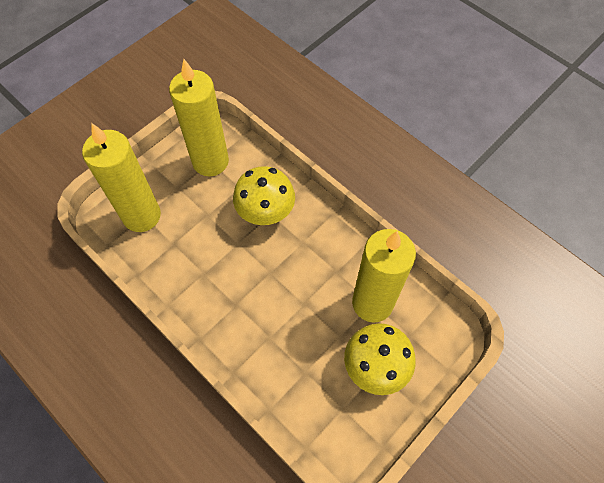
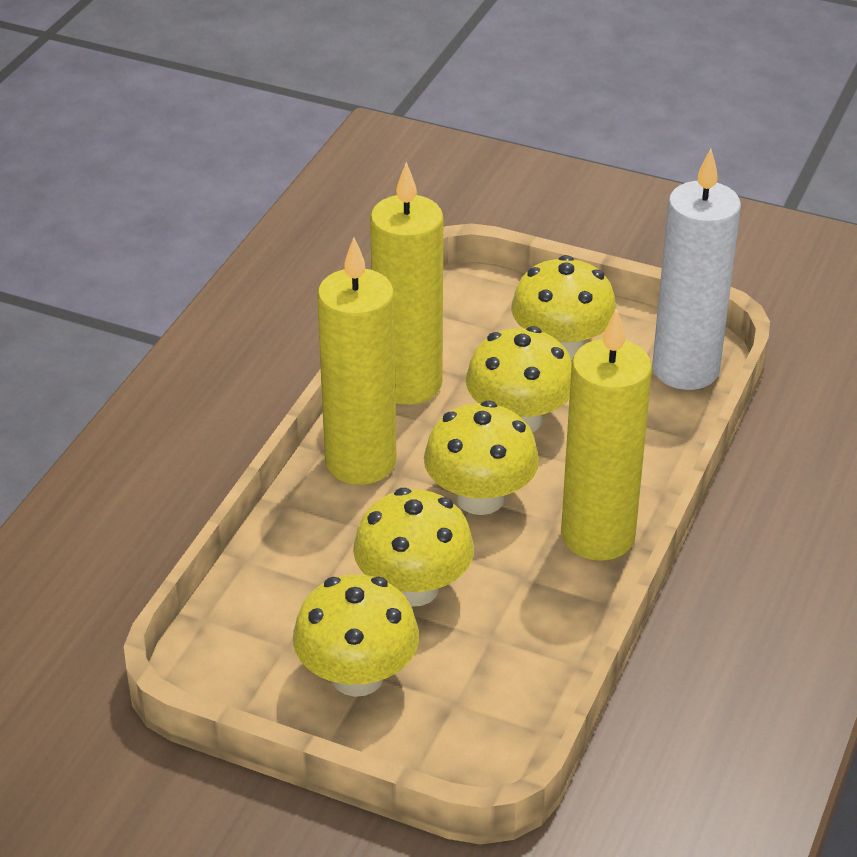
white candle: 0 -> 1
yellow mushroom: 2 -> 5

